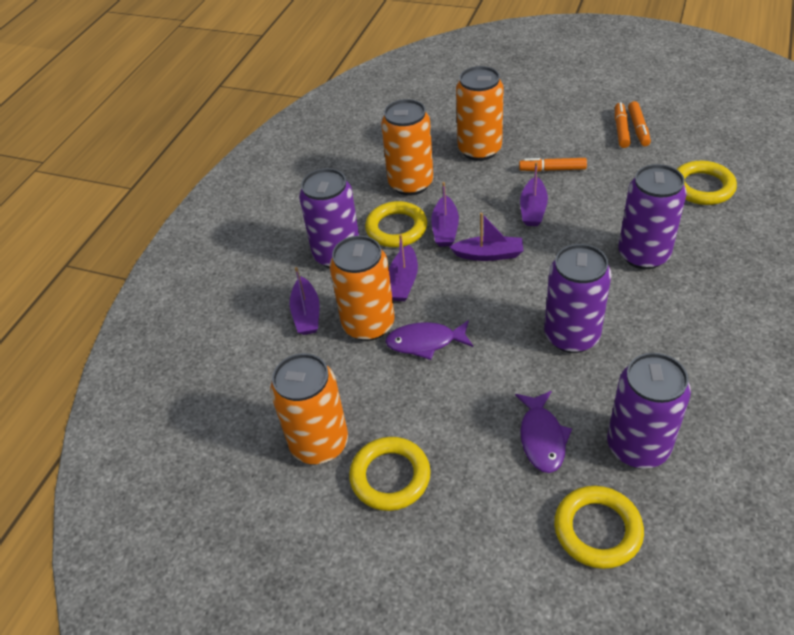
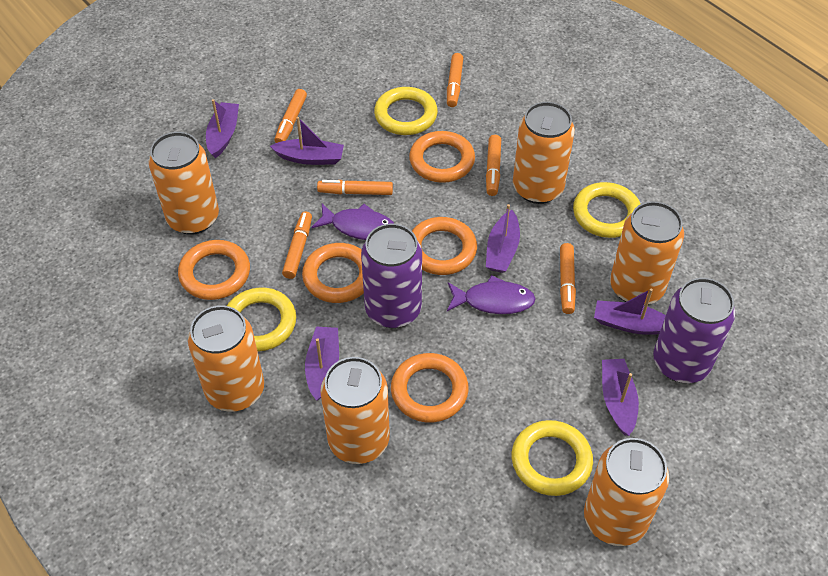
orange can: 4 -> 6
orange marker: 3 -> 6
orange ring: 0 -> 5
purple boat: 5 -> 6
purple can: 4 -> 2

